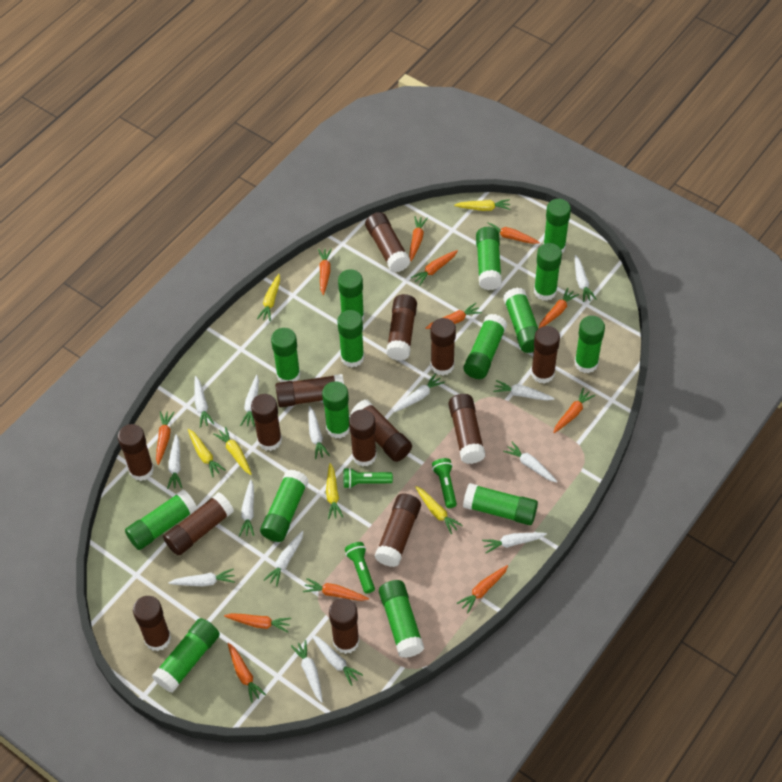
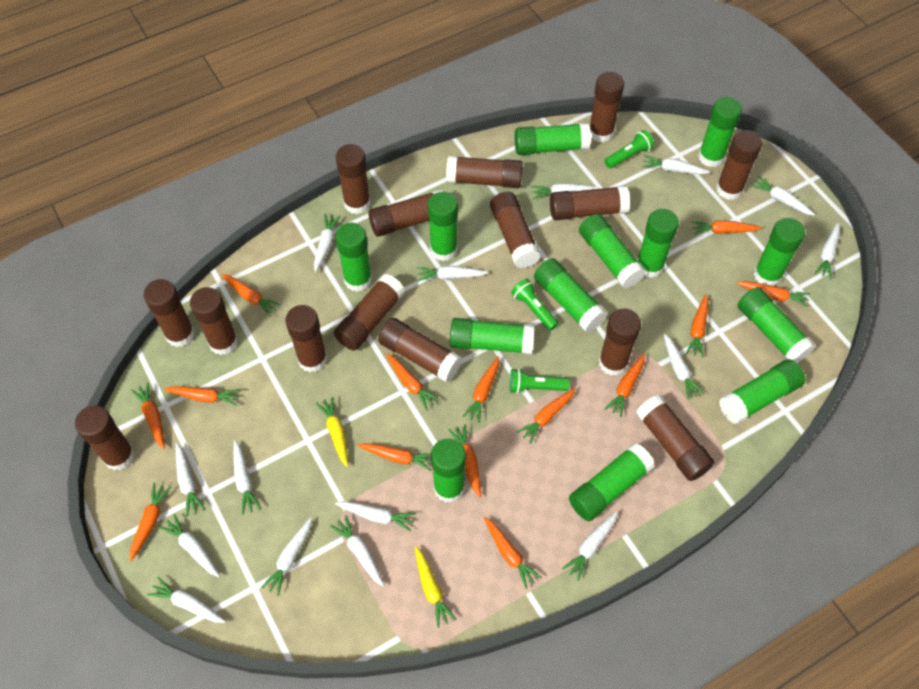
brown glue stick: 14 -> 15
green glue stick: 15 -> 13
orange carrot: 12 -> 14
white carrot: 14 -> 15
yellow carrot: 6 -> 2

